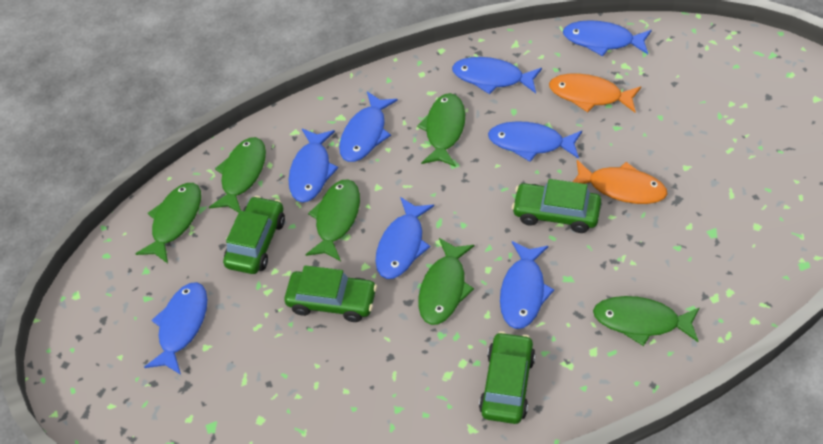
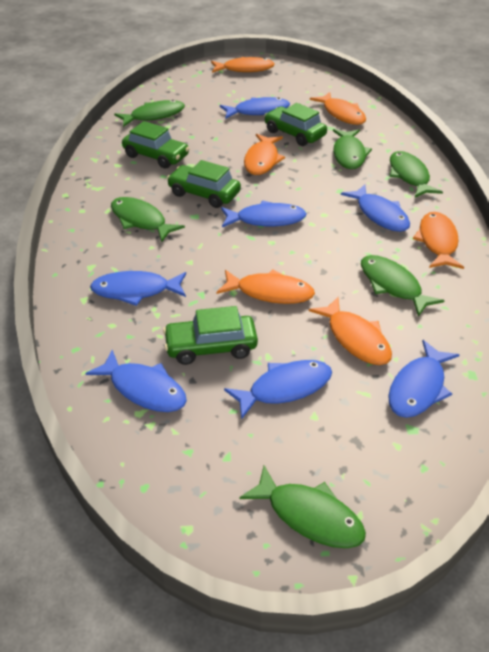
blue fish: 8 -> 7
orange fish: 2 -> 6

